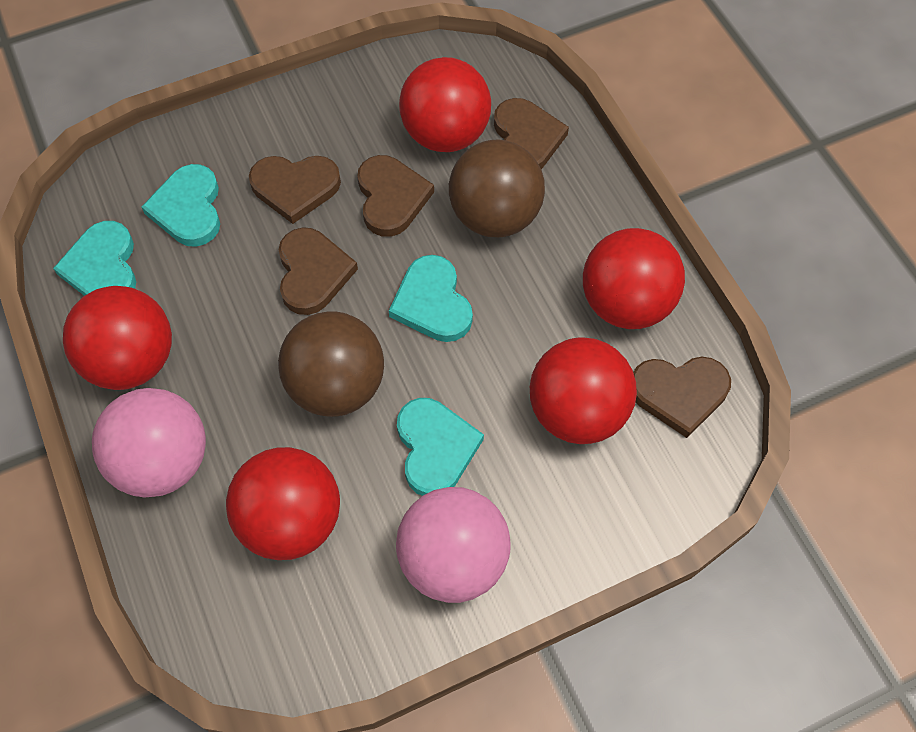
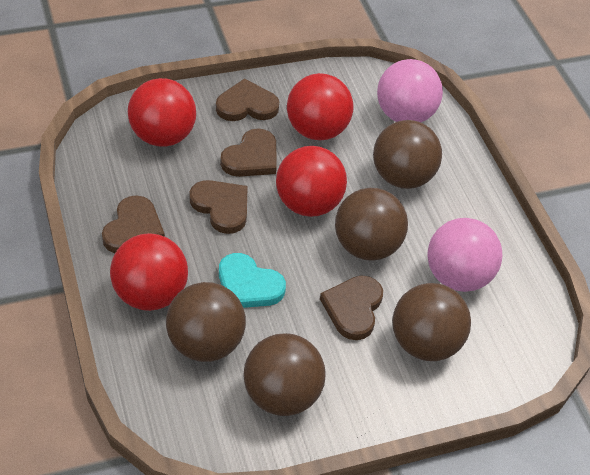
brown ball: 2 -> 5
red ball: 5 -> 4
turquoise heart: 4 -> 1

